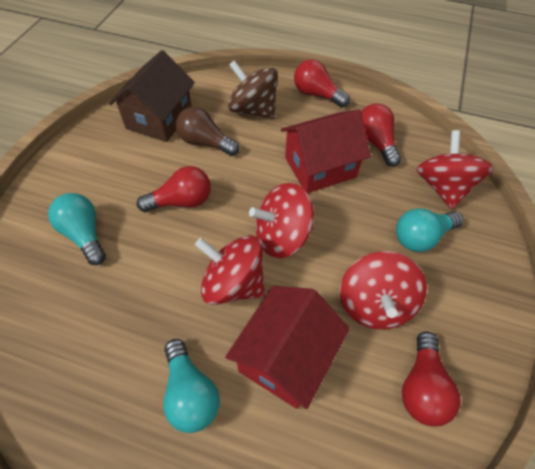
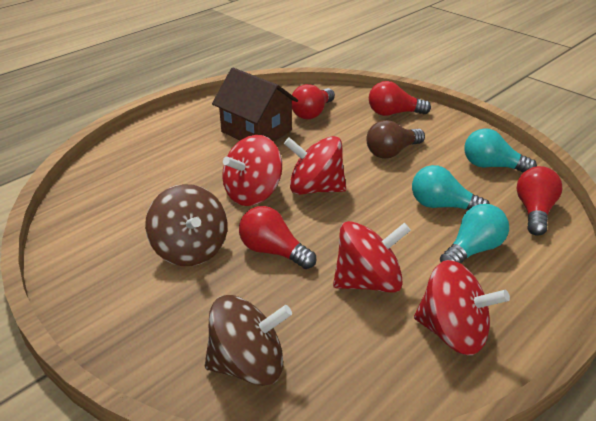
brown spinning top: 1 -> 2
red house: 2 -> 0

